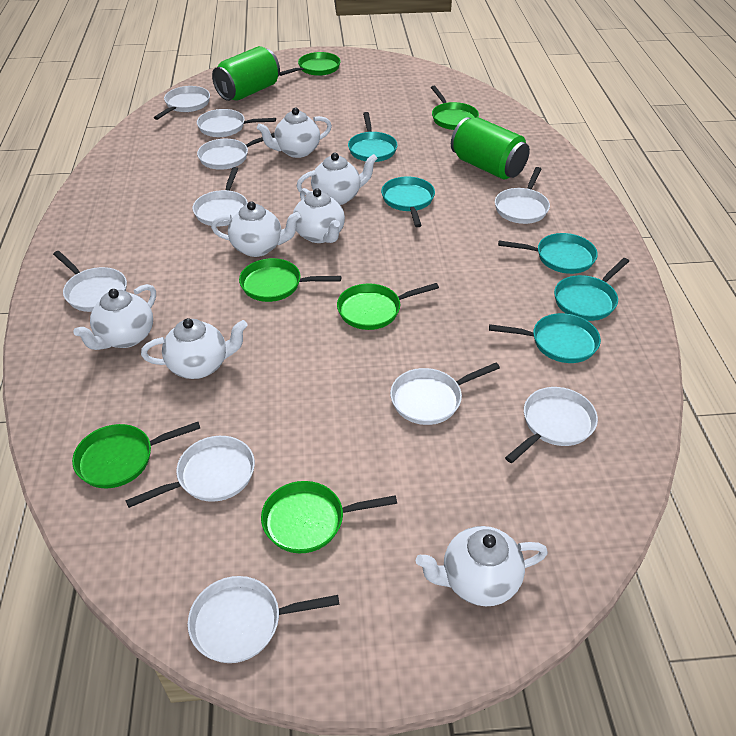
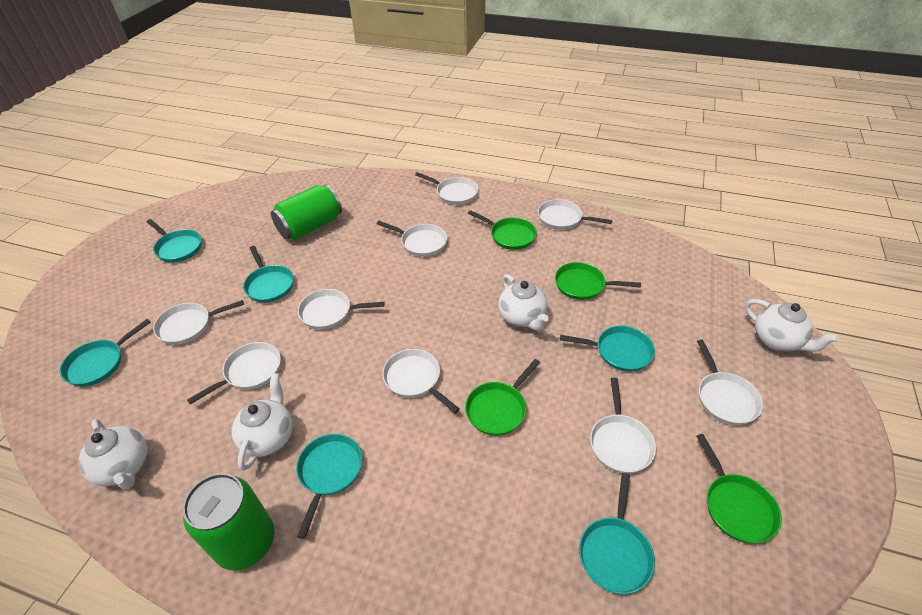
green pan: 6 -> 4
turquoise pan: 5 -> 6
white pan: 10 -> 9
white teapot: 7 -> 4

